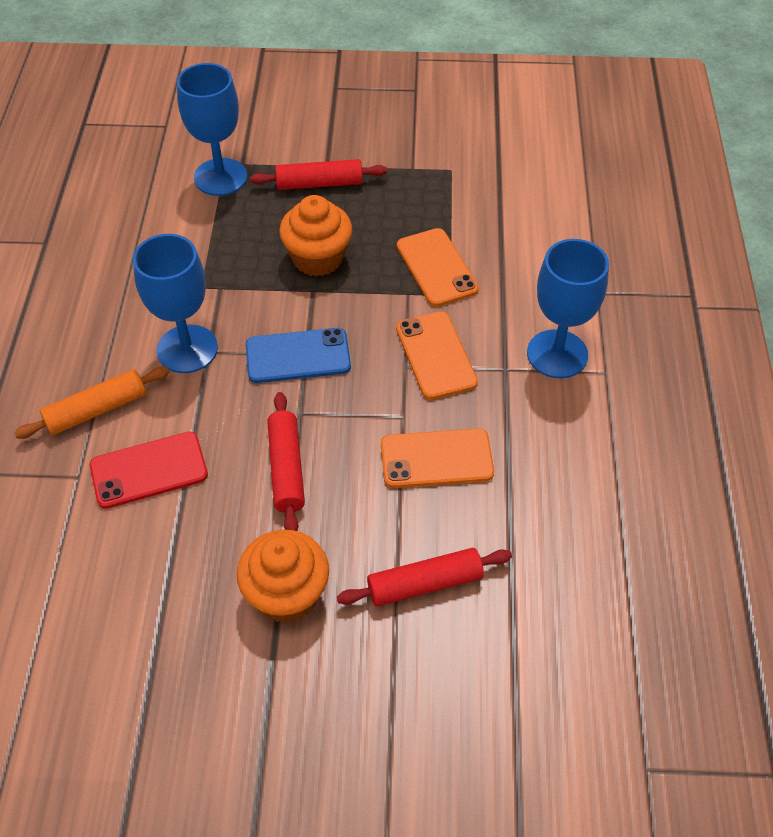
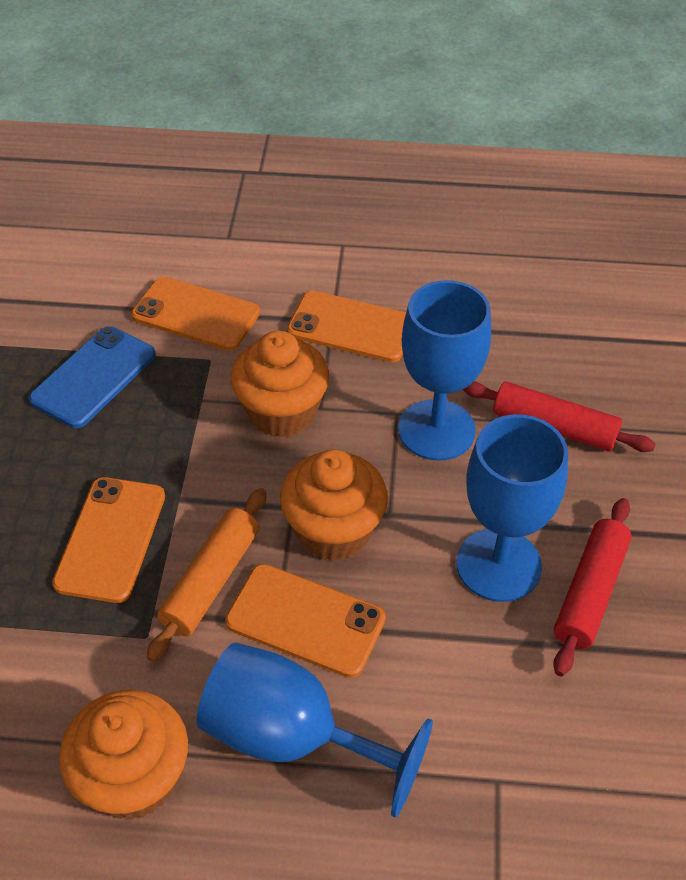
orange cupcake: 2 -> 3
orange phone: 3 -> 4
red phone: 1 -> 0
red rolling pin: 3 -> 2

